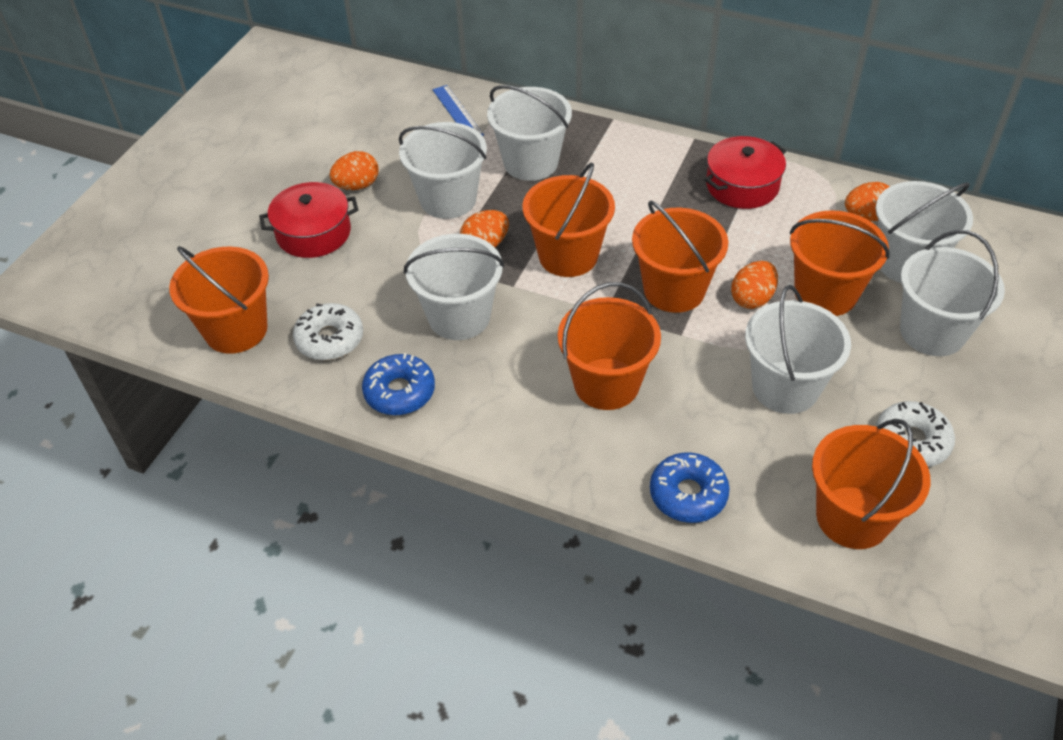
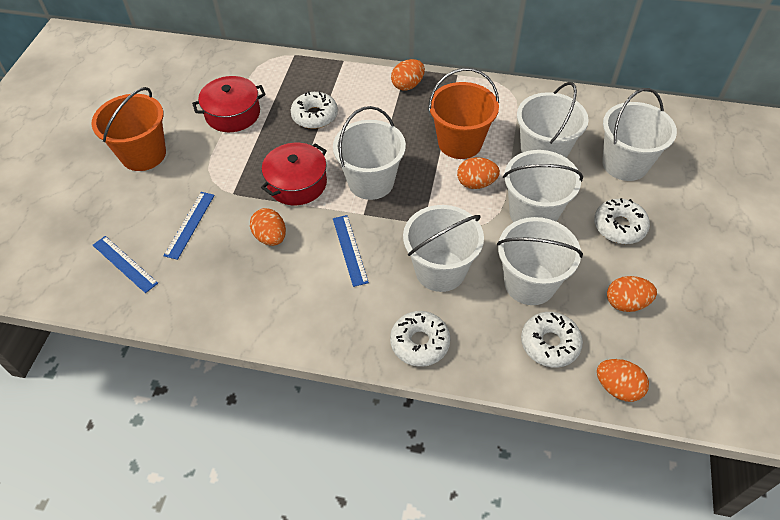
blue donut: 2 -> 0
blue ruler: 1 -> 3
orange bucket: 6 -> 2
orange egg: 4 -> 5
white donut: 2 -> 4

